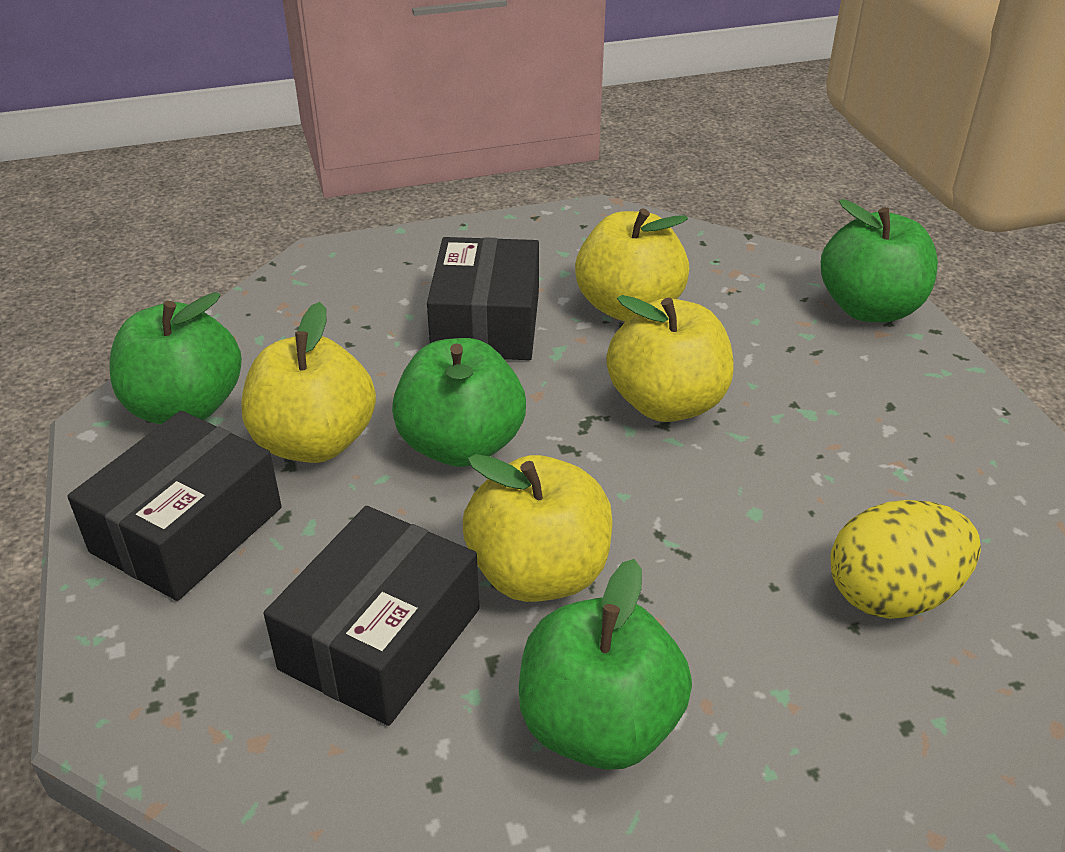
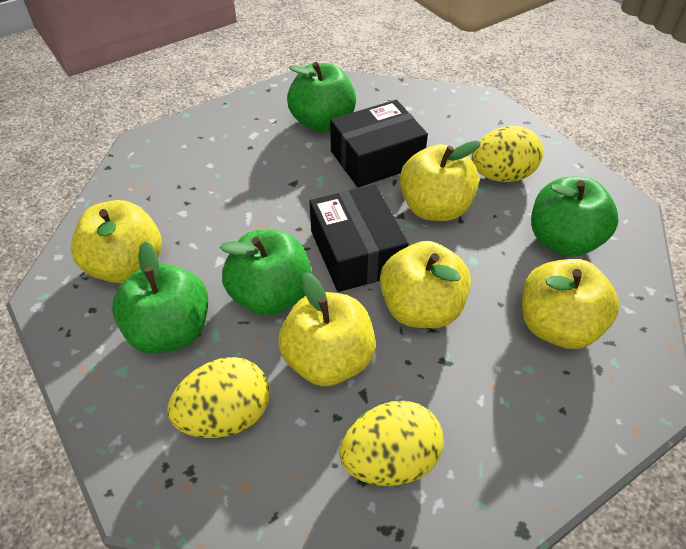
black box: 3 -> 2
yellow apple: 4 -> 5
yellow egg: 1 -> 3

